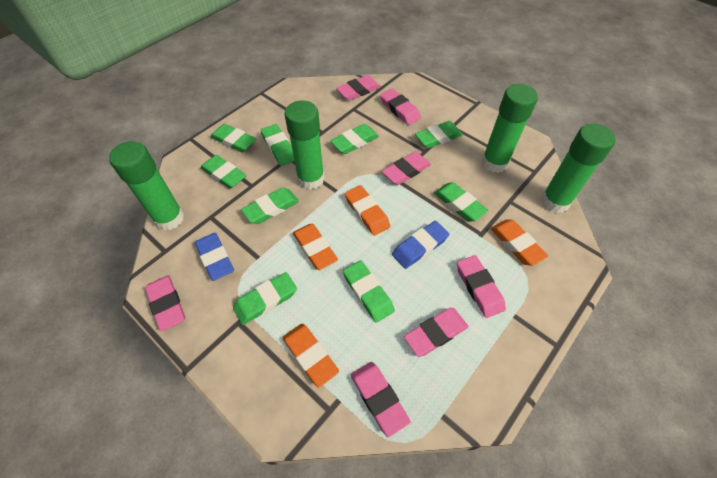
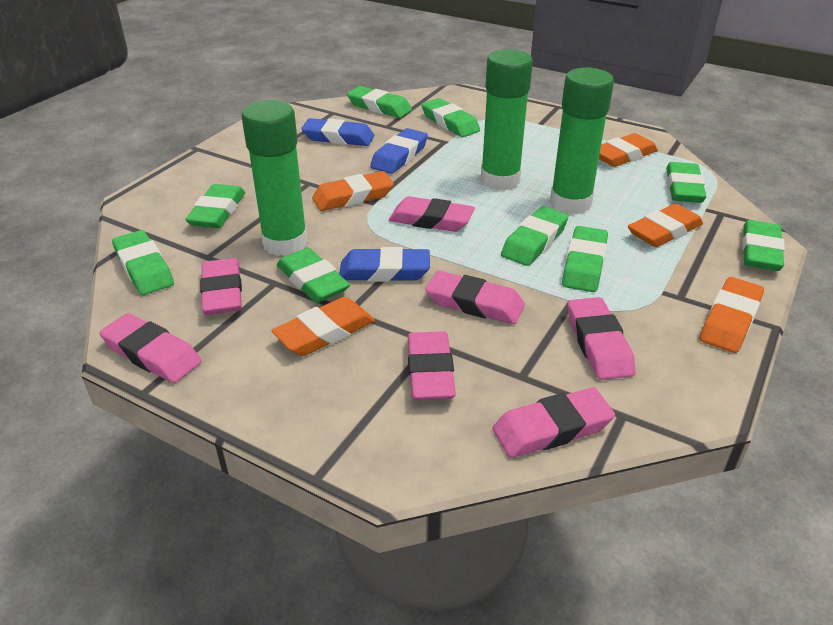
blue eraser: 2 -> 3
green glue stick: 4 -> 3
orange eraser: 4 -> 5

